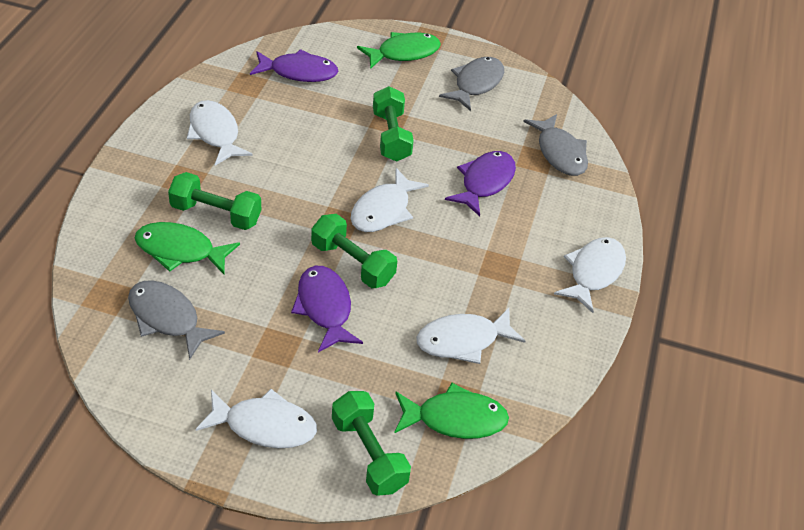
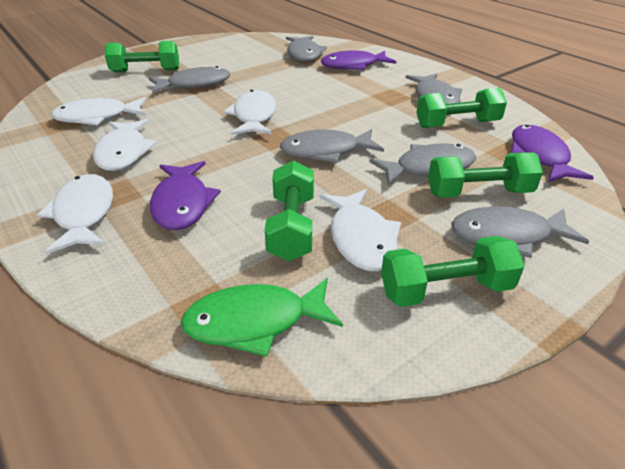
green dumbbell: 4 -> 5
green fish: 3 -> 1
grey fish: 3 -> 6

